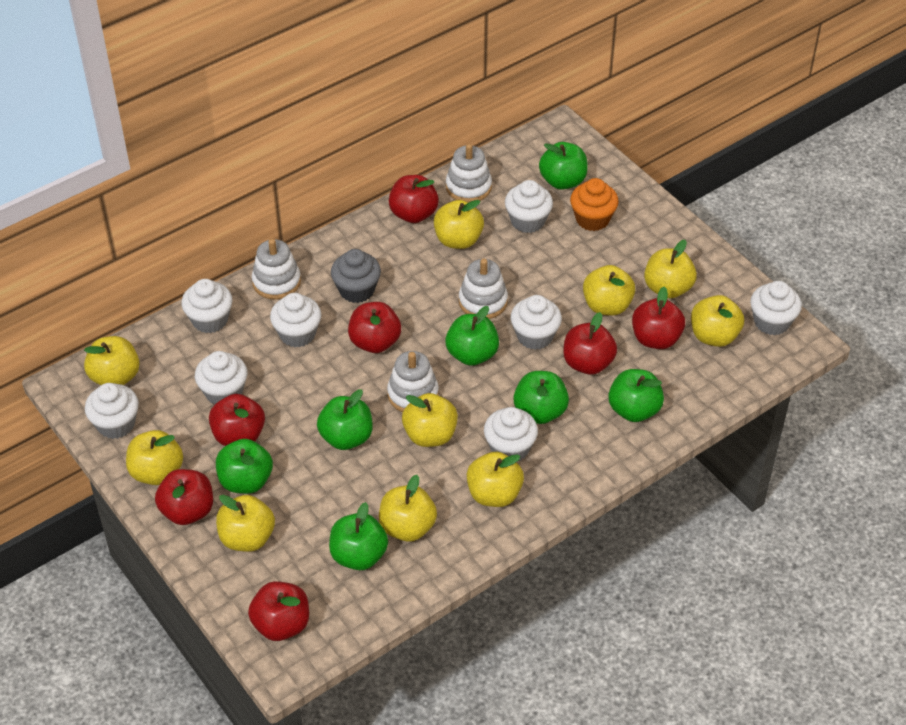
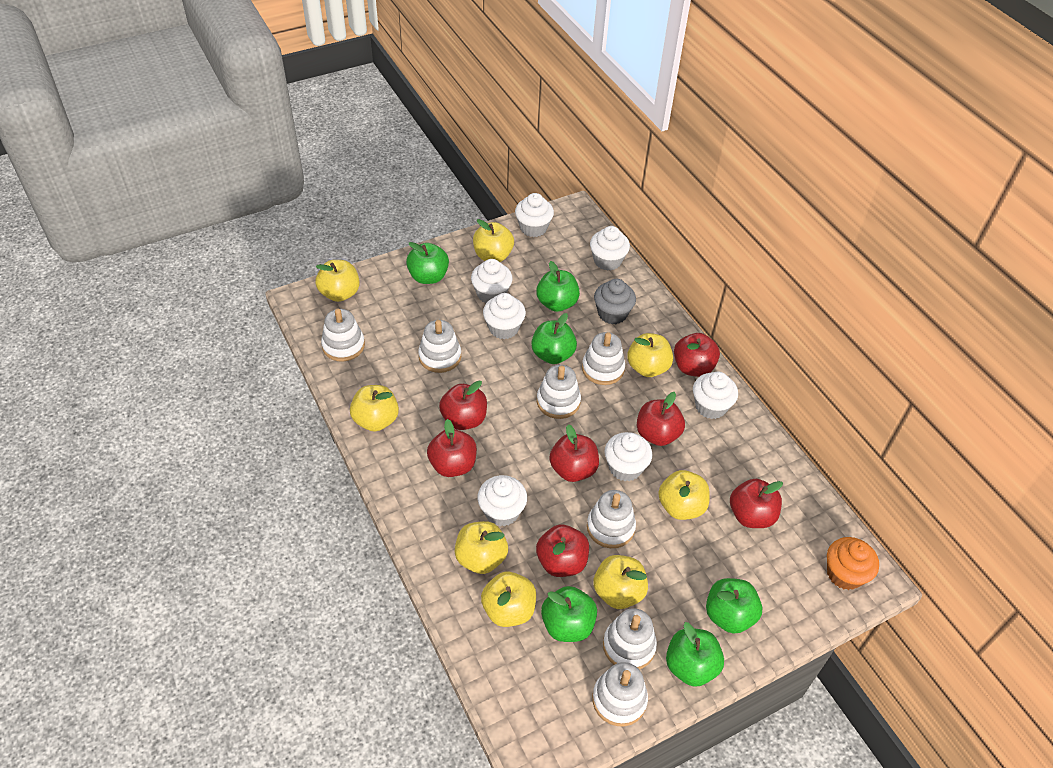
green apple: 7 -> 6
white cupcake: 8 -> 7
white stacking toy: 4 -> 7
yellow apple: 10 -> 8

